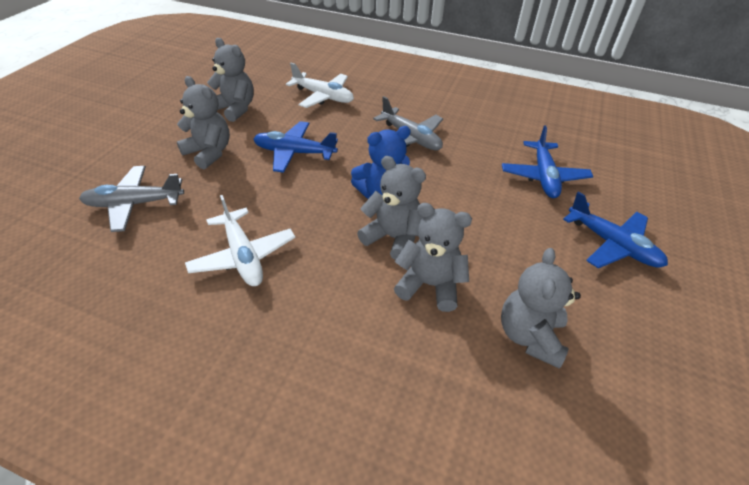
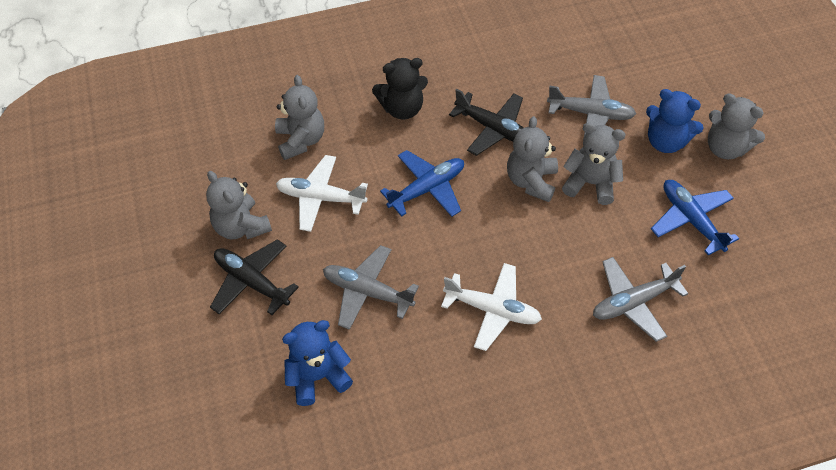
black plane: 0 -> 2
black teddy bear: 0 -> 1
blue plane: 3 -> 2
blue teddy bear: 1 -> 2
grey plane: 2 -> 3

